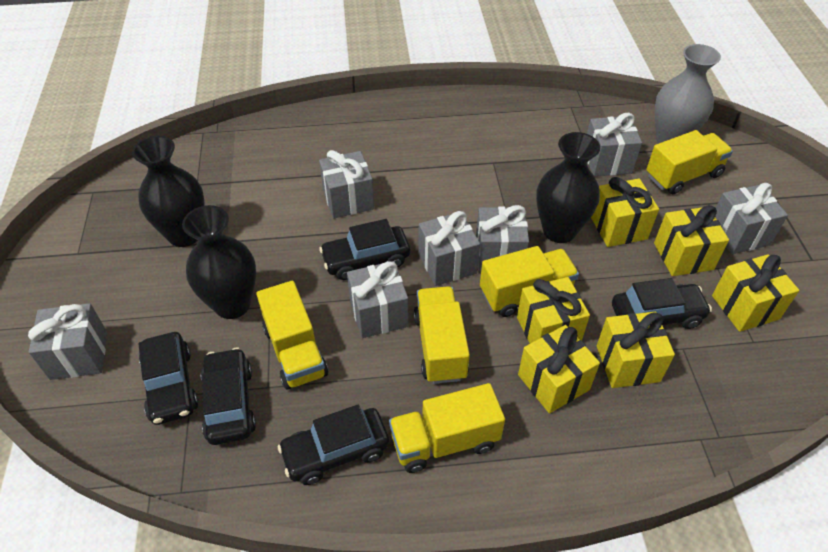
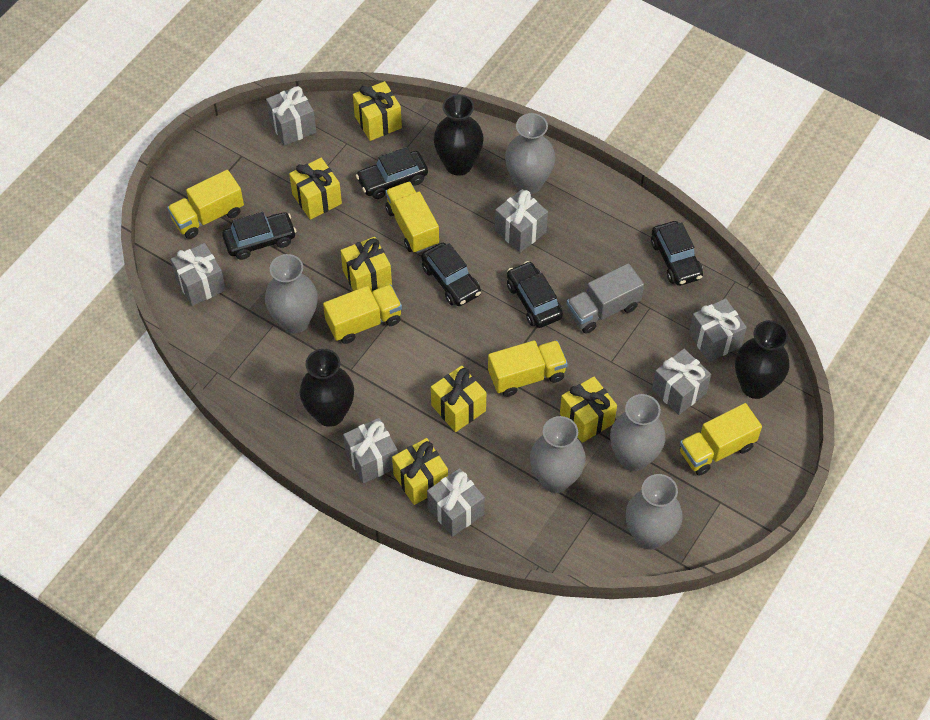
grey truck: 0 -> 1
grey vase: 1 -> 5

